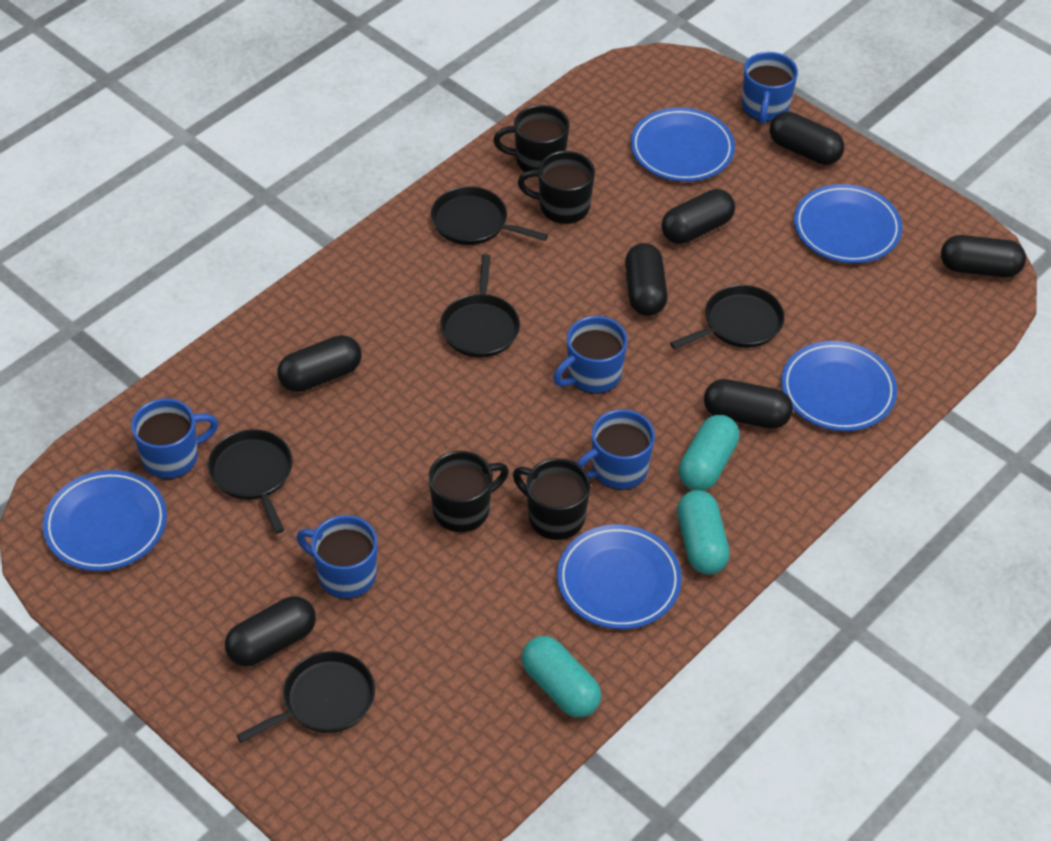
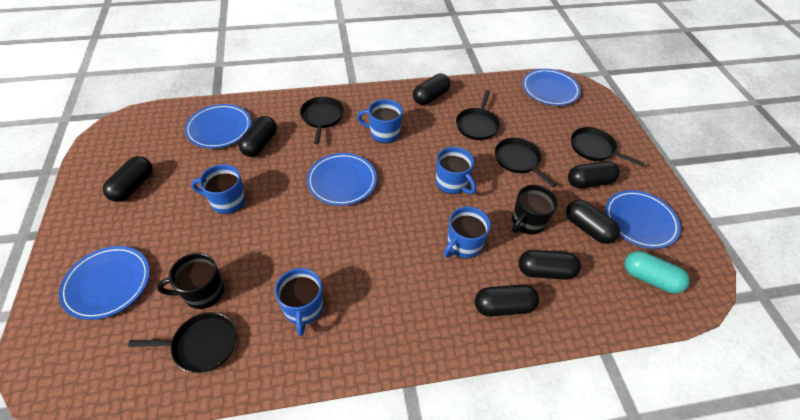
black mug: 4 -> 2
turquoise capsule: 3 -> 1

